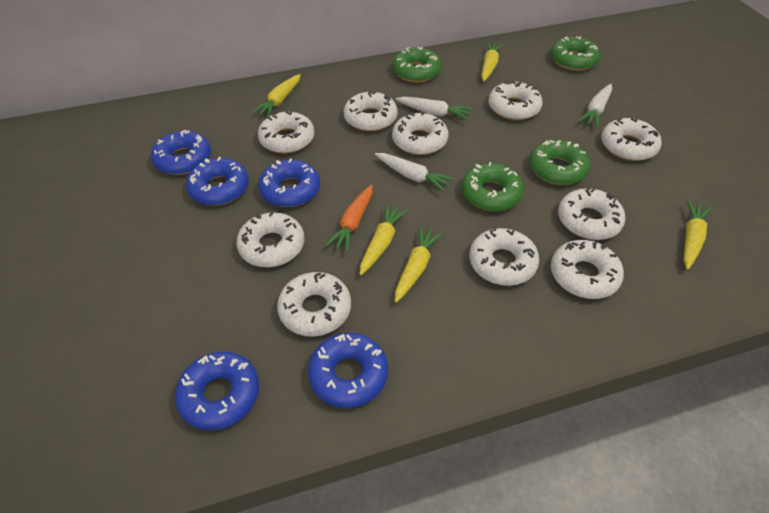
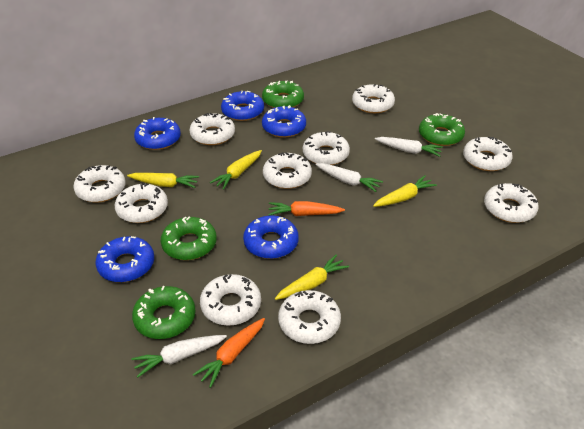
orange carrot: 1 -> 2
yellow carrot: 5 -> 4

